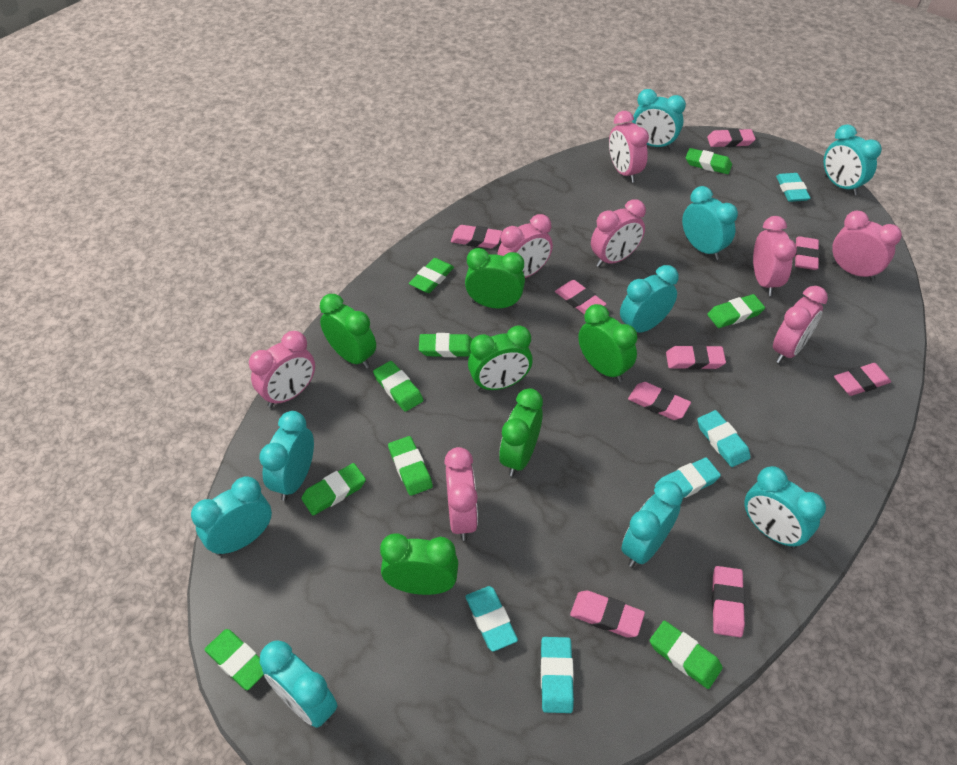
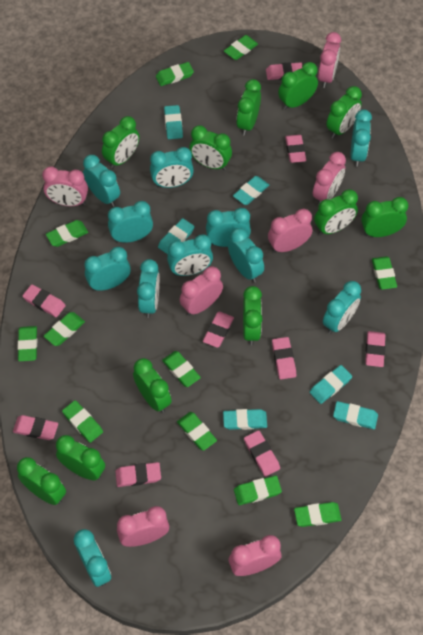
green clock: 6 -> 11
green eraser: 9 -> 11
pink clock: 8 -> 7
turquoise clock: 9 -> 11
turquoise eraser: 5 -> 6

